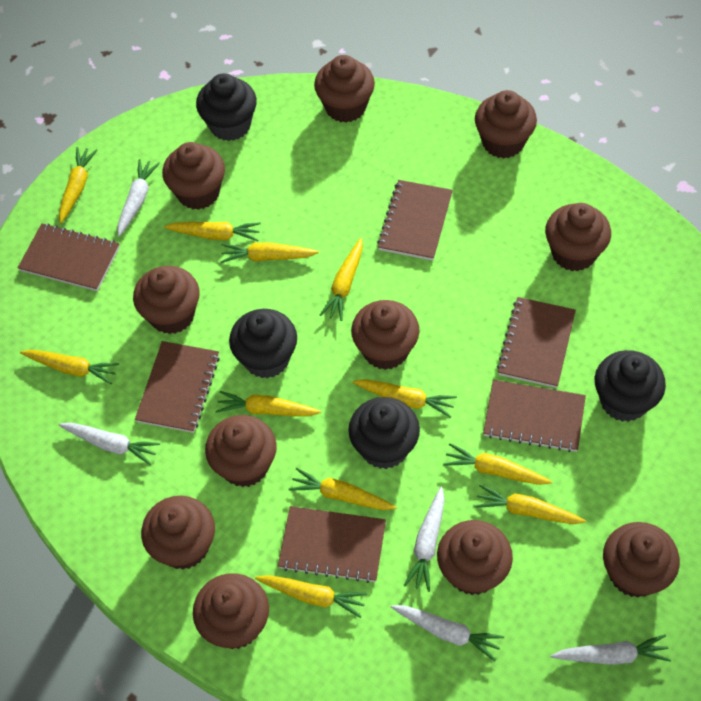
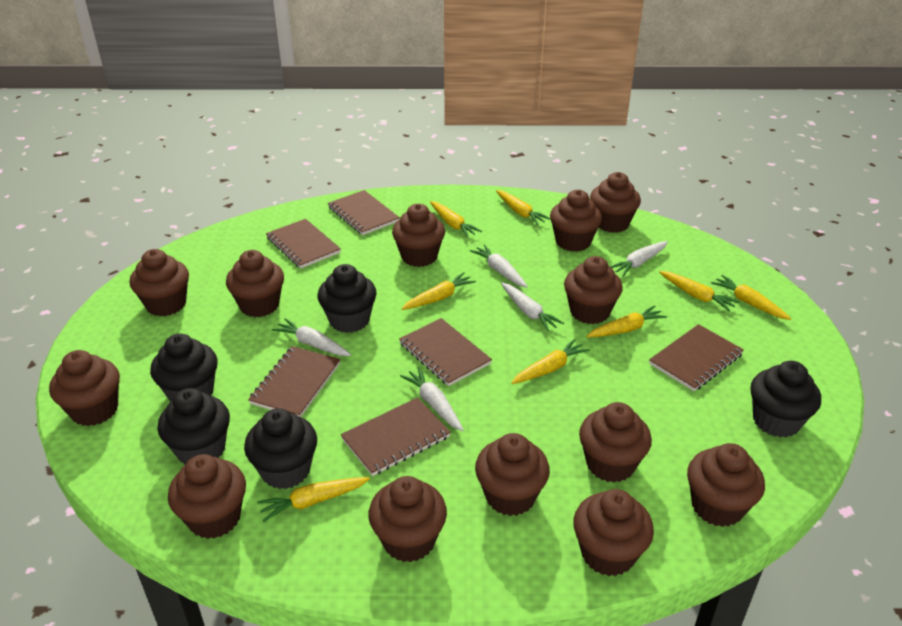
black cupcake: 4 -> 5
brown cupcake: 11 -> 13
yellow carrot: 11 -> 8

